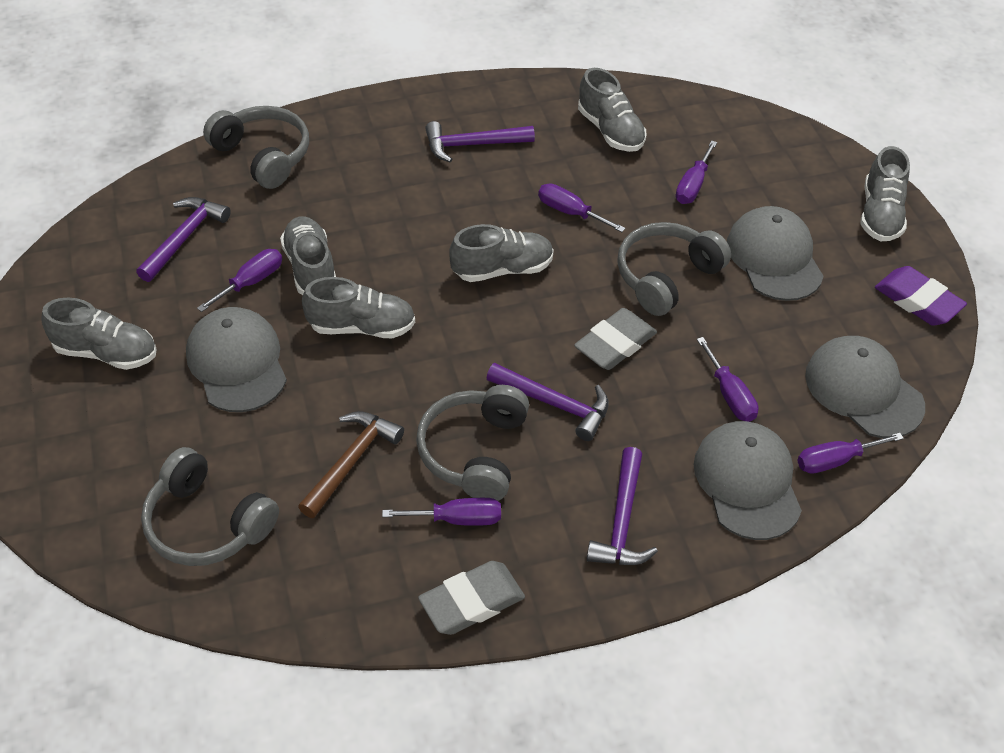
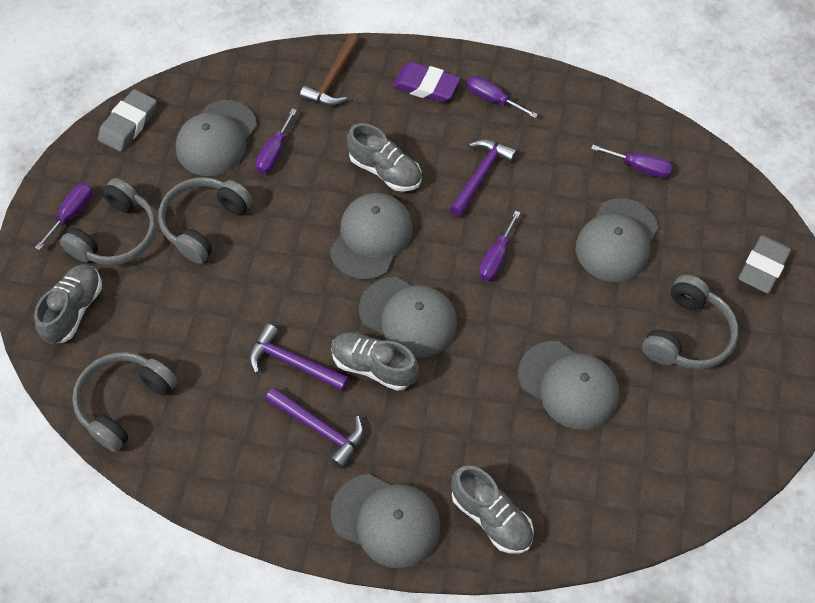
grey cap: 4 -> 6
grey shoe: 6 -> 4
purple hammer: 4 -> 3
purple screwdriver: 6 -> 5

